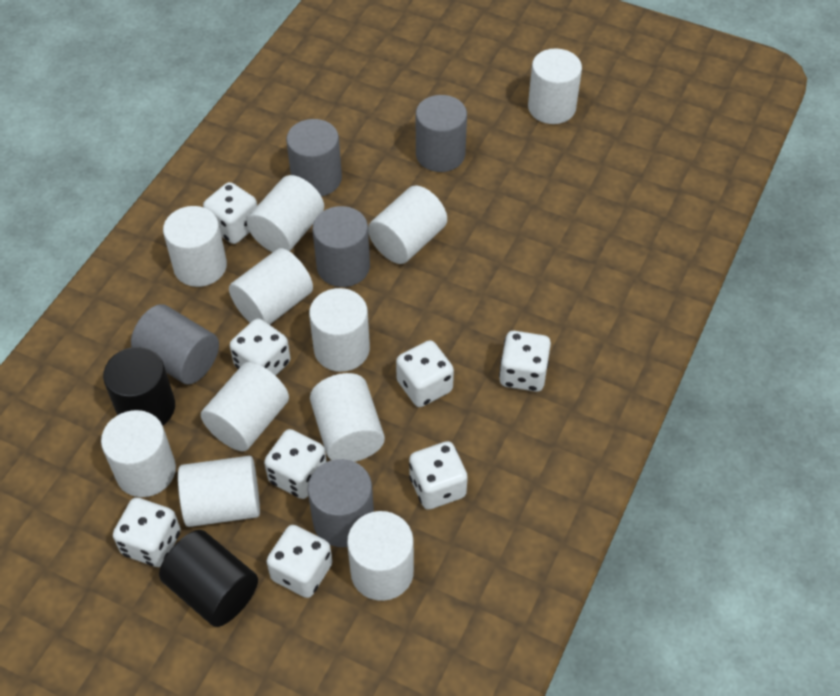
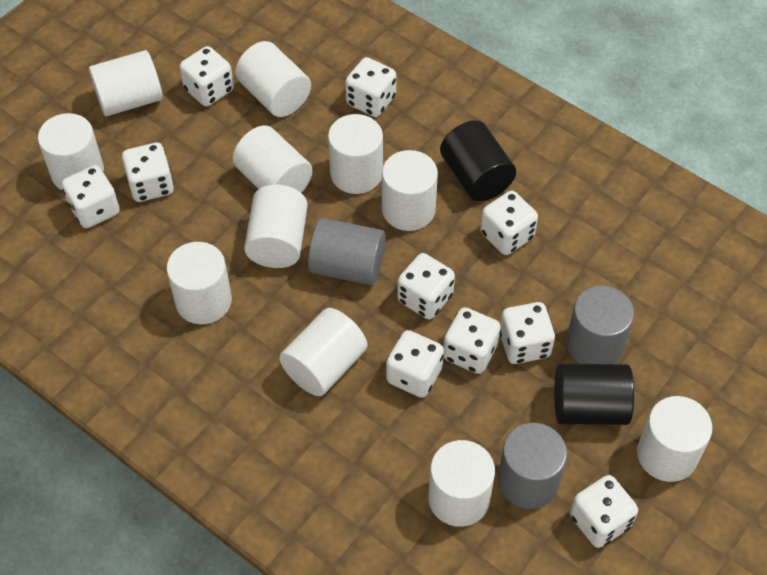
grey cylinder: 5 -> 3
white dice: 8 -> 10

